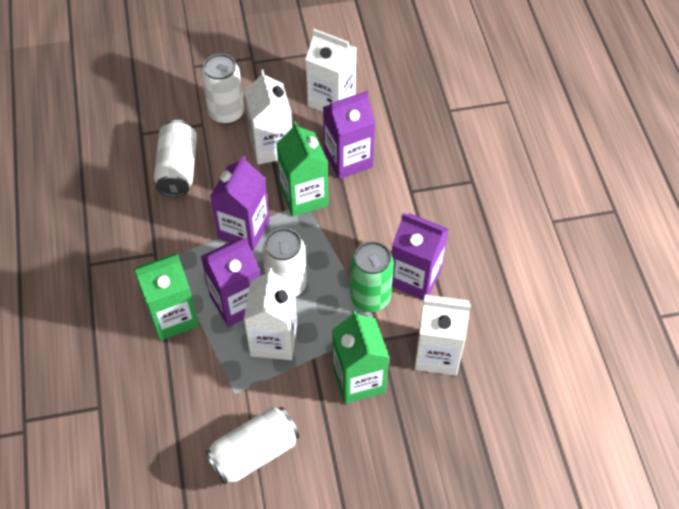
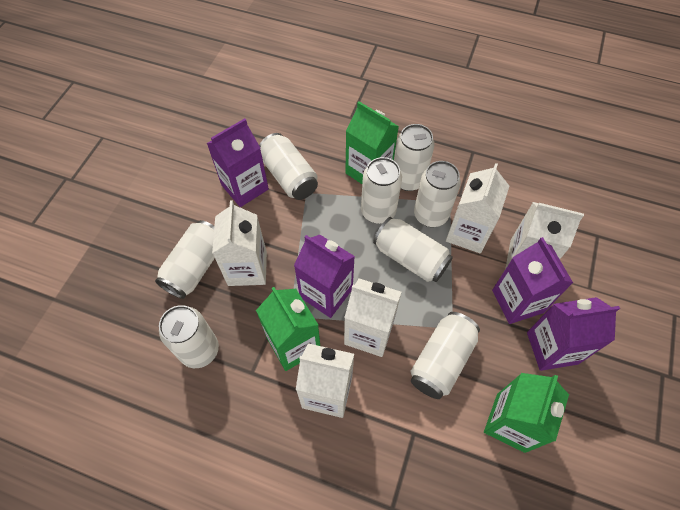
green can: 1 -> 0
white can: 4 -> 8
white carton: 4 -> 5

